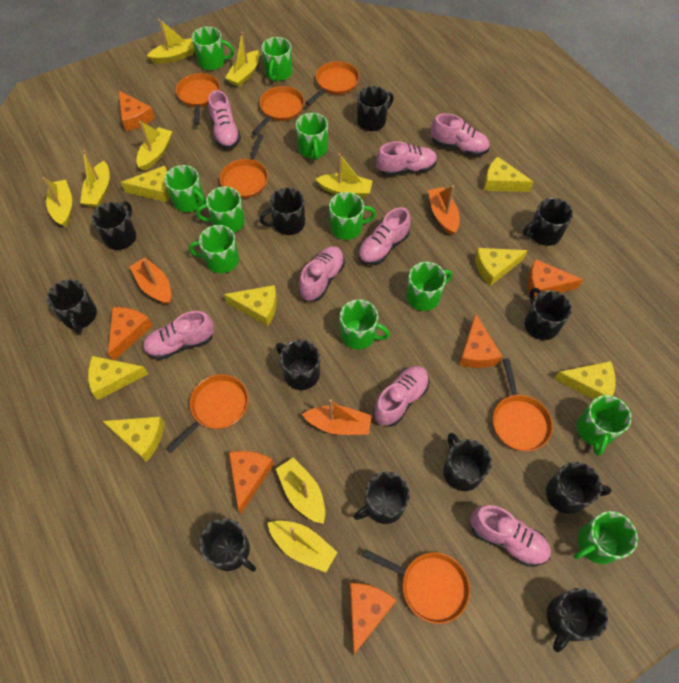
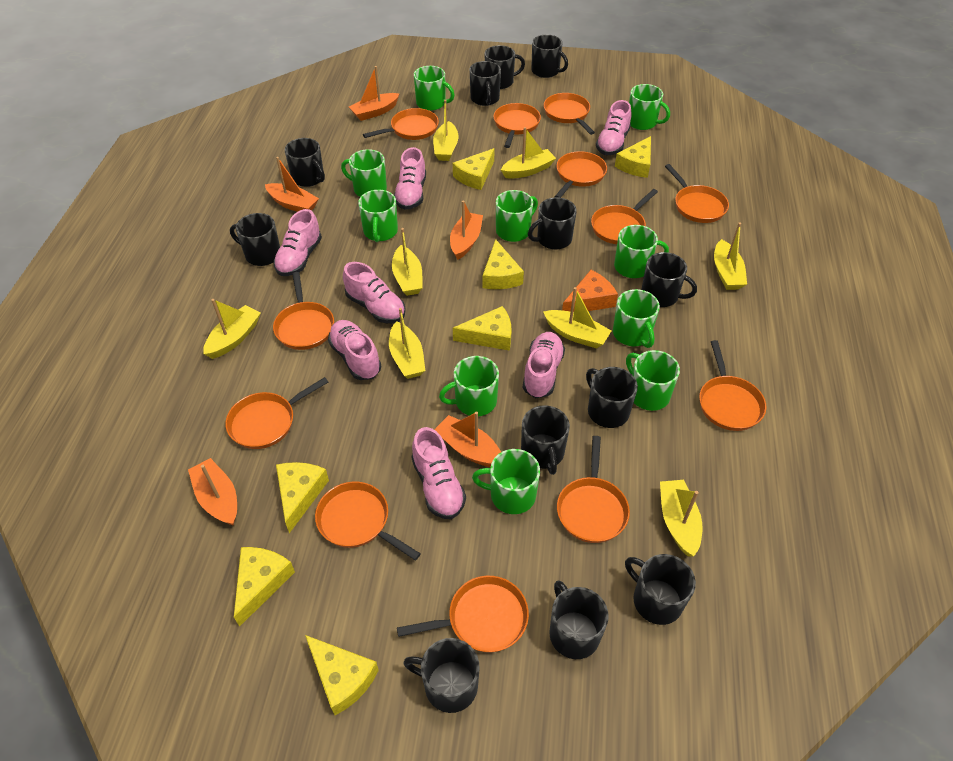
green mug: 11 -> 10
orange boat: 3 -> 5
orange cheese: 6 -> 1
orange pan: 7 -> 12
pink shoe: 8 -> 7

